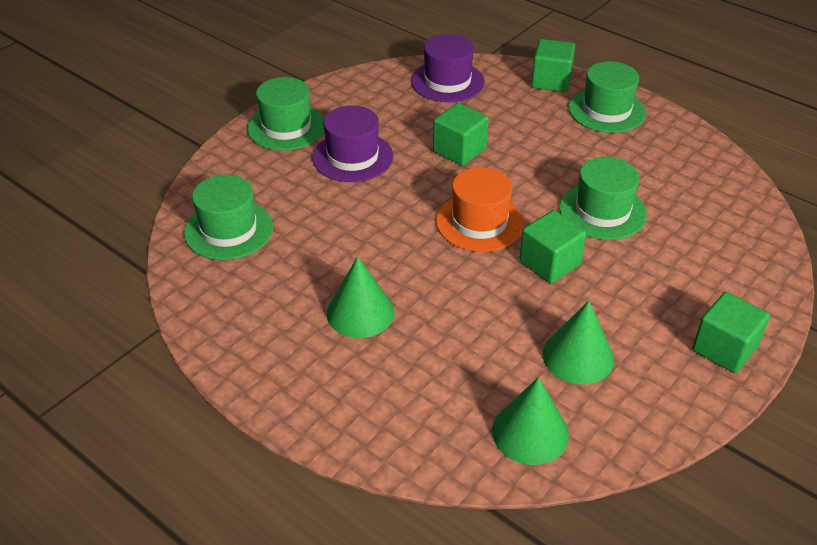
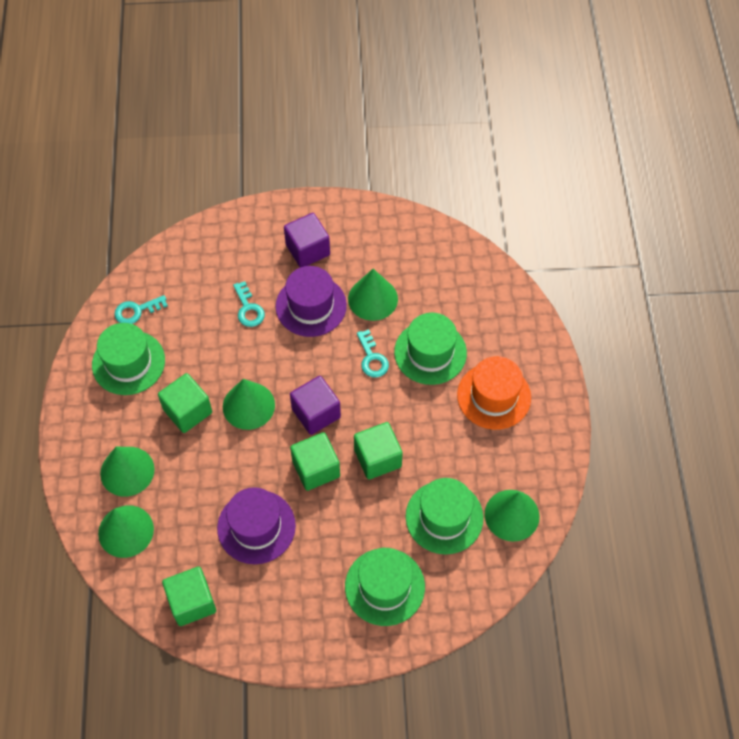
green cone: 3 -> 5
purple cube: 0 -> 2
turquoise key: 0 -> 3

